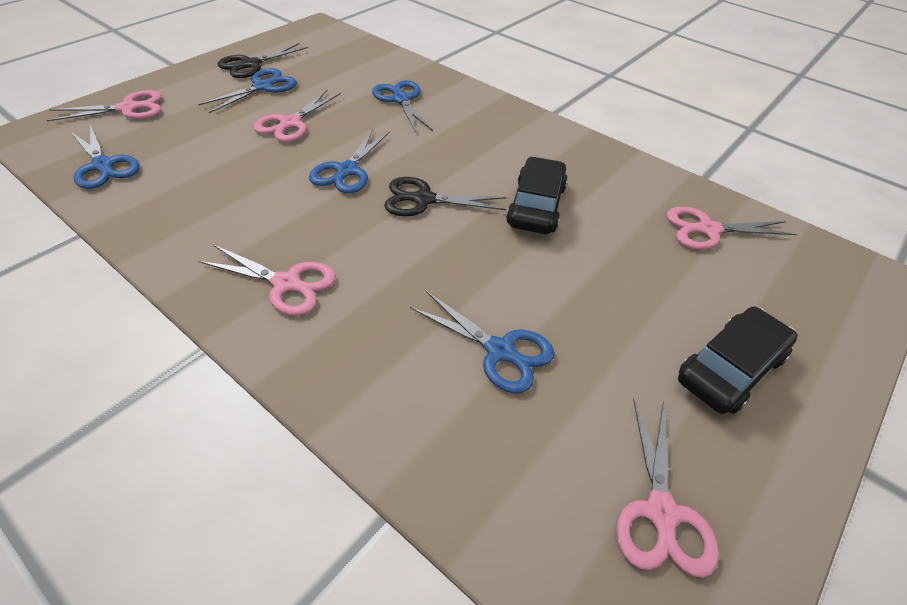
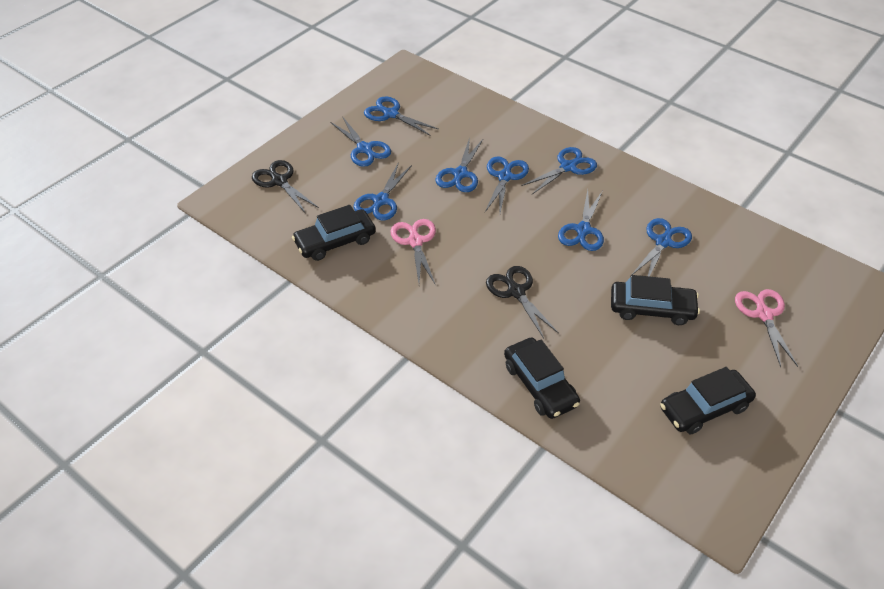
black car: 2 -> 4
blue scissors: 5 -> 8
pink scissors: 5 -> 2

